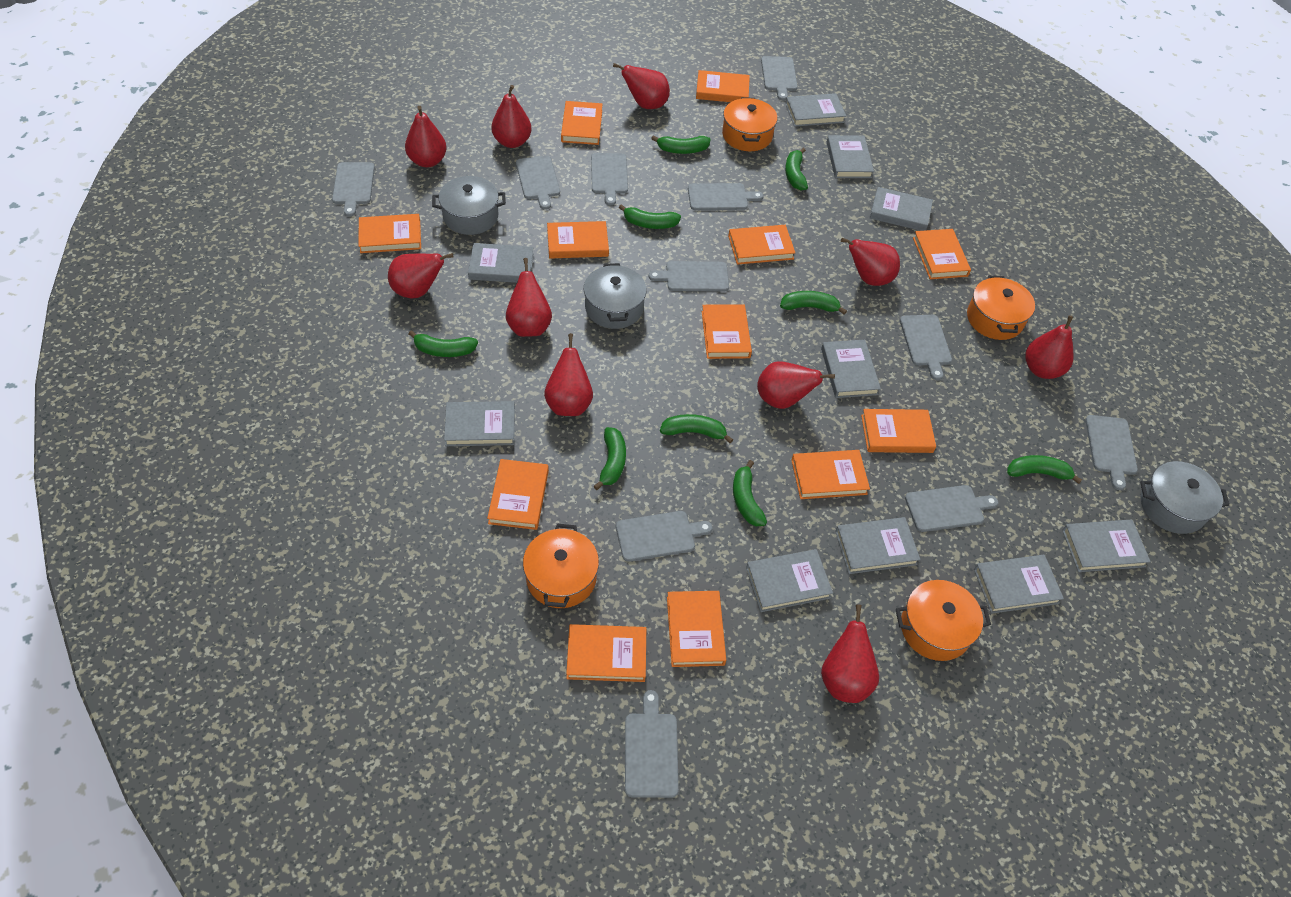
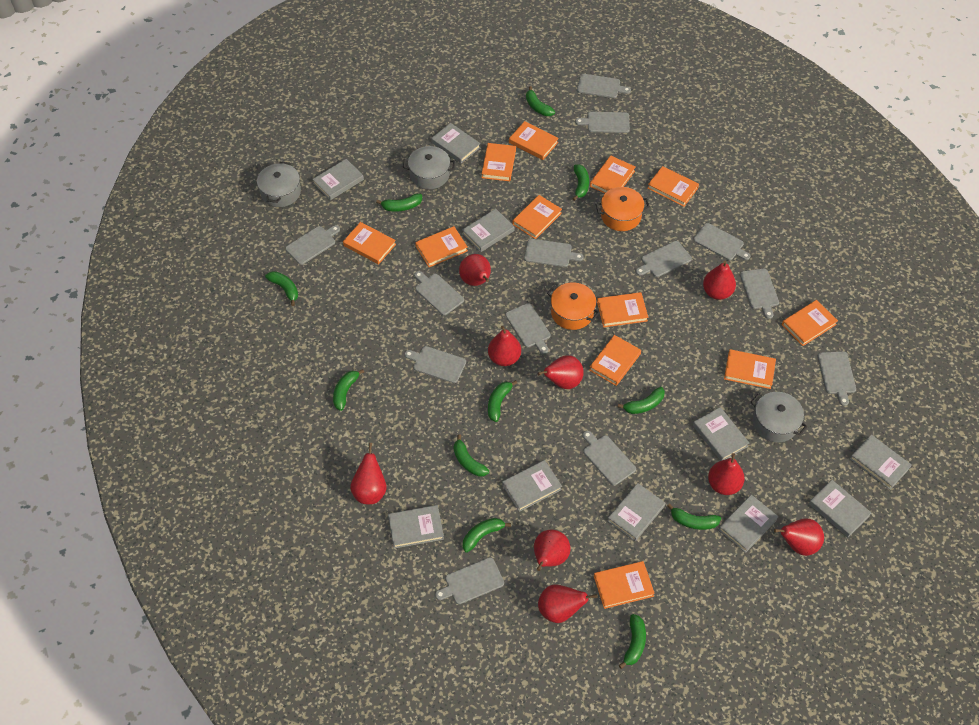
green banana: 9 -> 11
grey cutting board: 11 -> 13
orange pot: 4 -> 2
red pear: 10 -> 9

